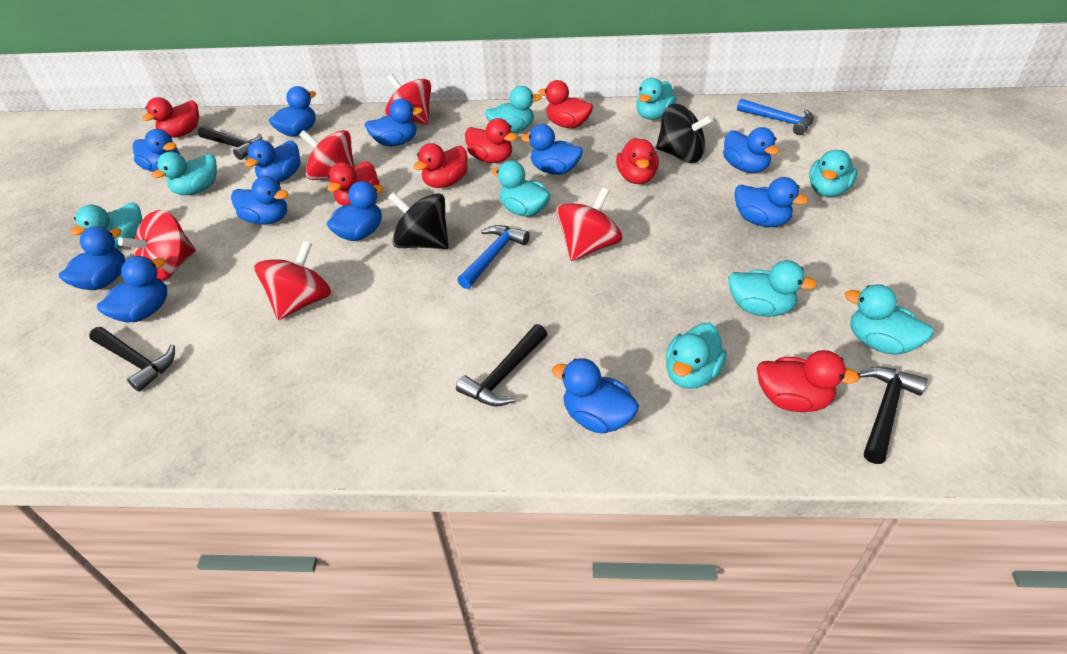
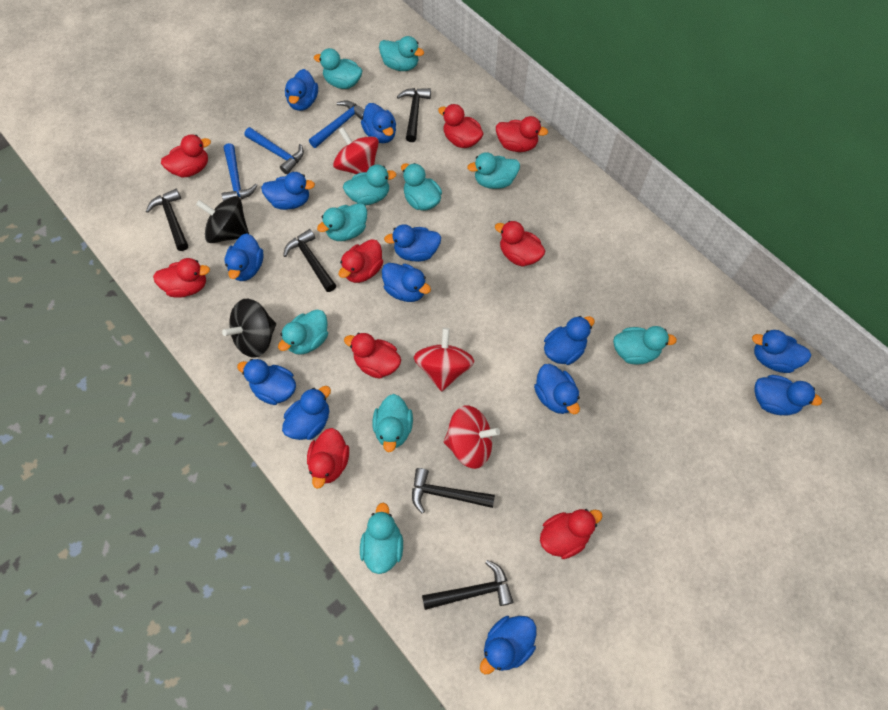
black hammer: 4 -> 5
blue duck: 12 -> 13
blue hammer: 2 -> 3
red duck: 7 -> 9
red spinning top: 5 -> 3
turquoise duck: 9 -> 10

